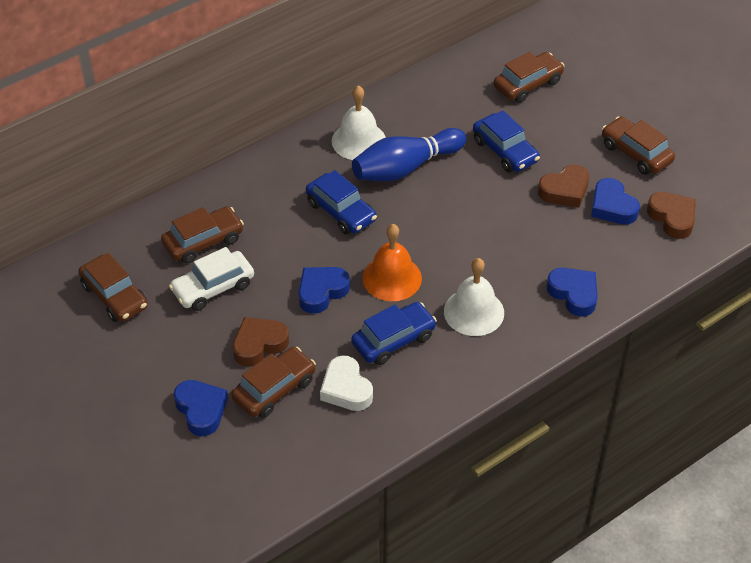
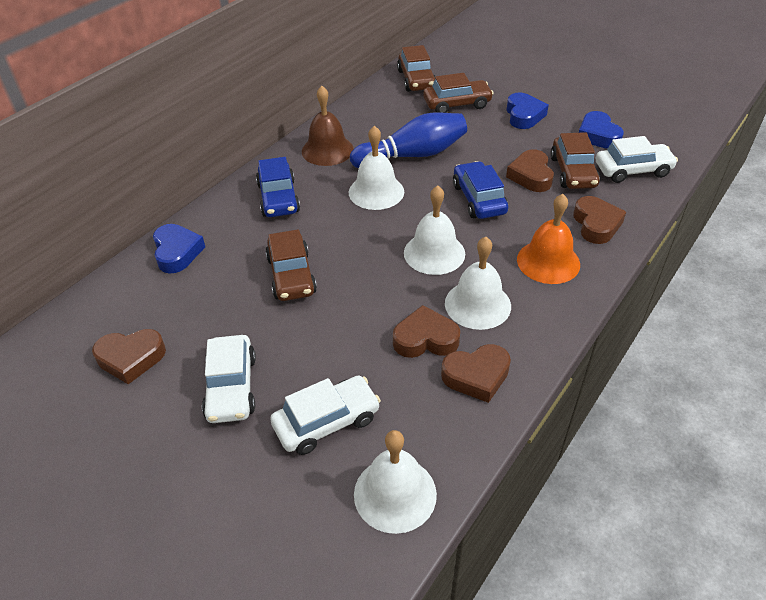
blue car: 3 -> 2
blue heart: 4 -> 3
brown bell: 0 -> 1
brown car: 5 -> 4
brown heart: 3 -> 5
white bell: 2 -> 4
white car: 1 -> 3
white heart: 1 -> 0

